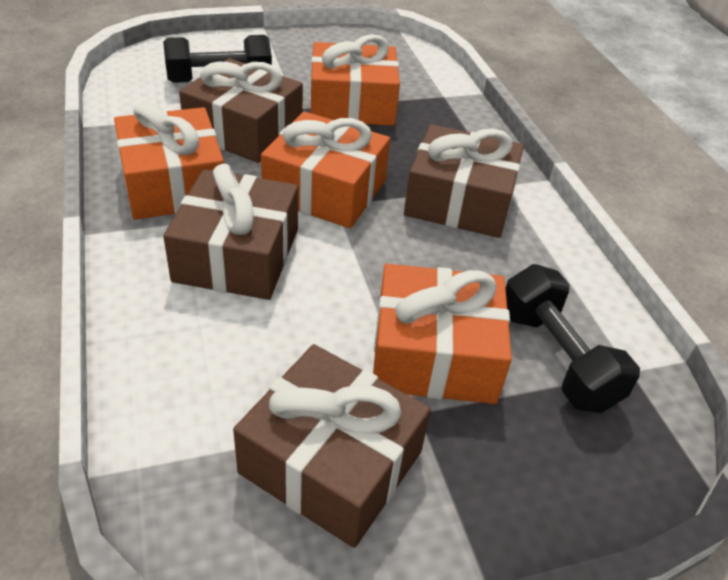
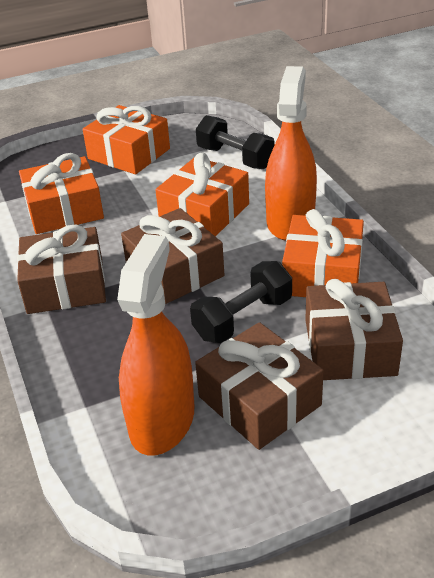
orange spray bottle: 0 -> 2

